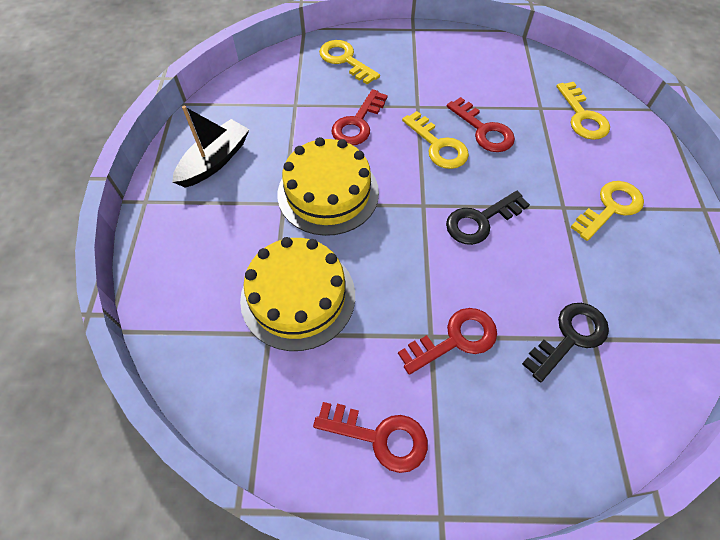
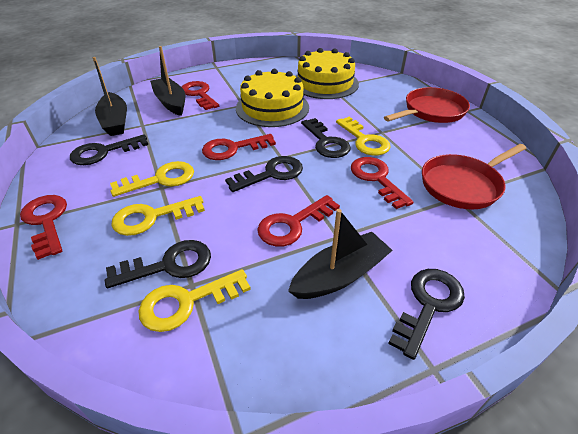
black boat: 1 -> 3
black key: 2 -> 5
red key: 4 -> 5
red pan: 0 -> 2

